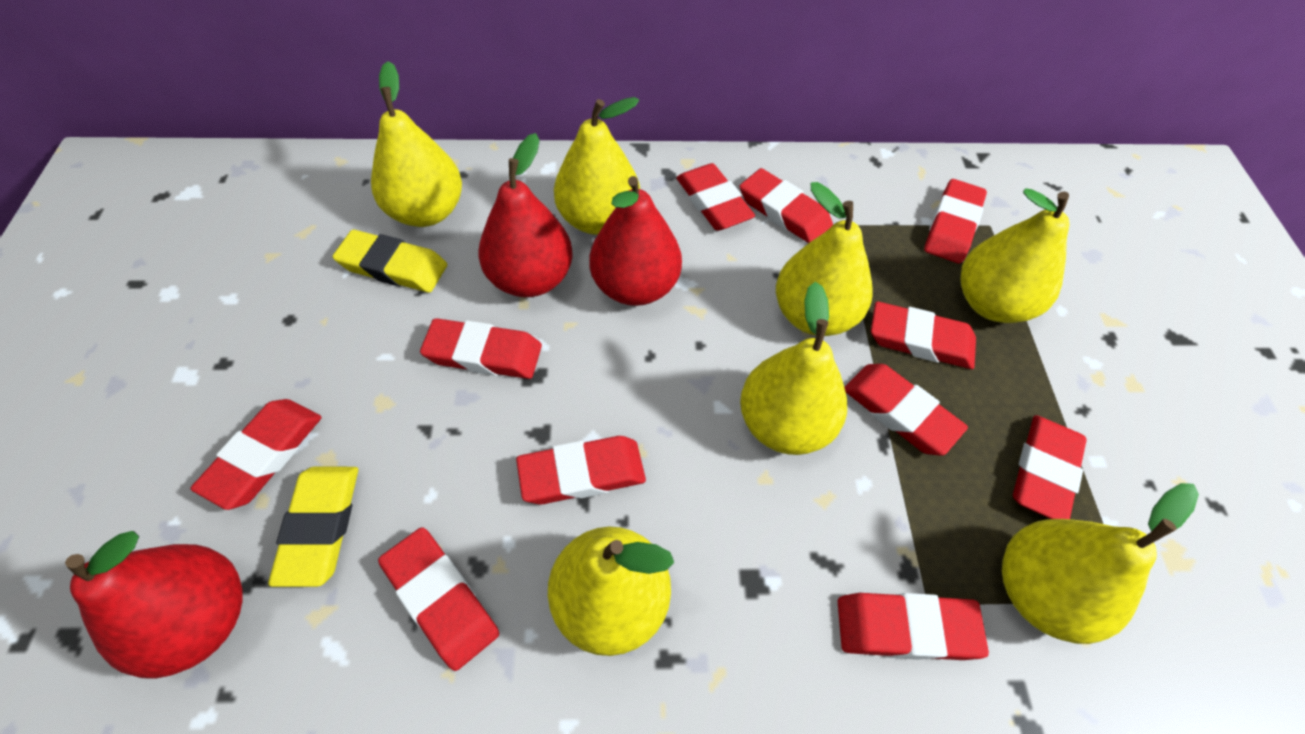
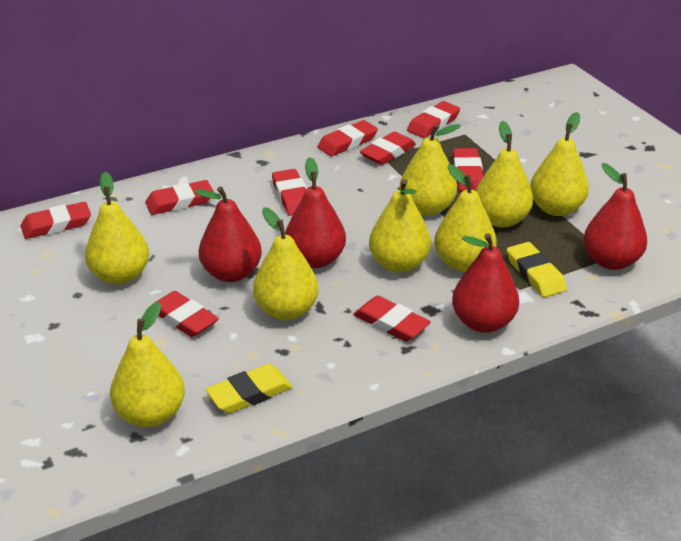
red eraser: 11 -> 9
red pear: 3 -> 4
yellow pear: 7 -> 8

